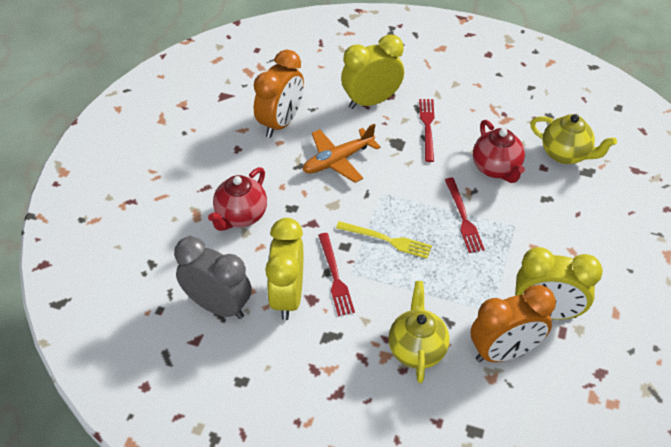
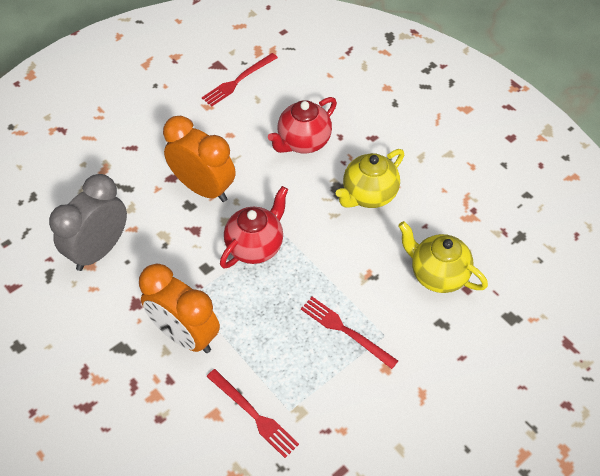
orange plane: 1 -> 0
yellow clock: 3 -> 0
yellow fork: 1 -> 0

